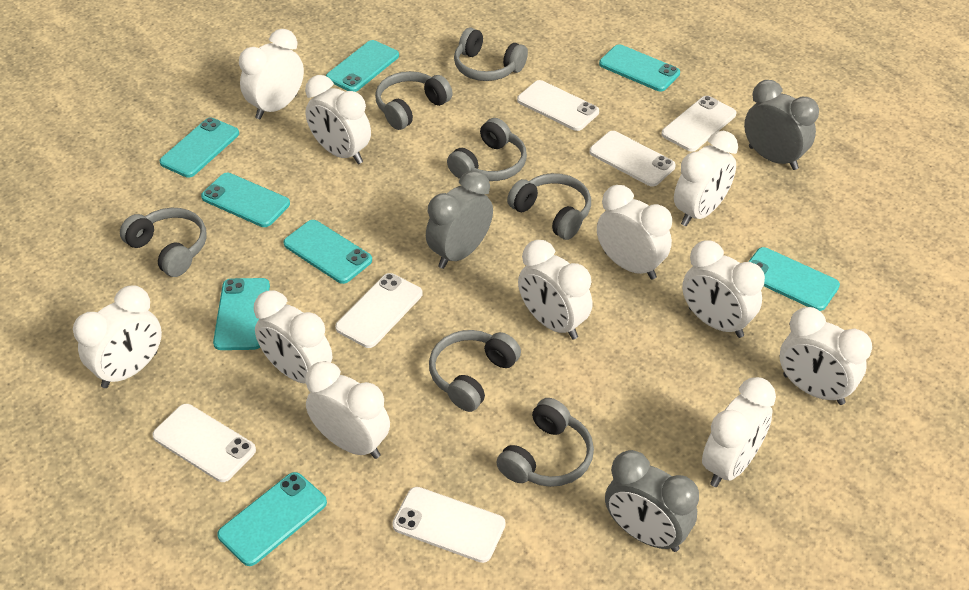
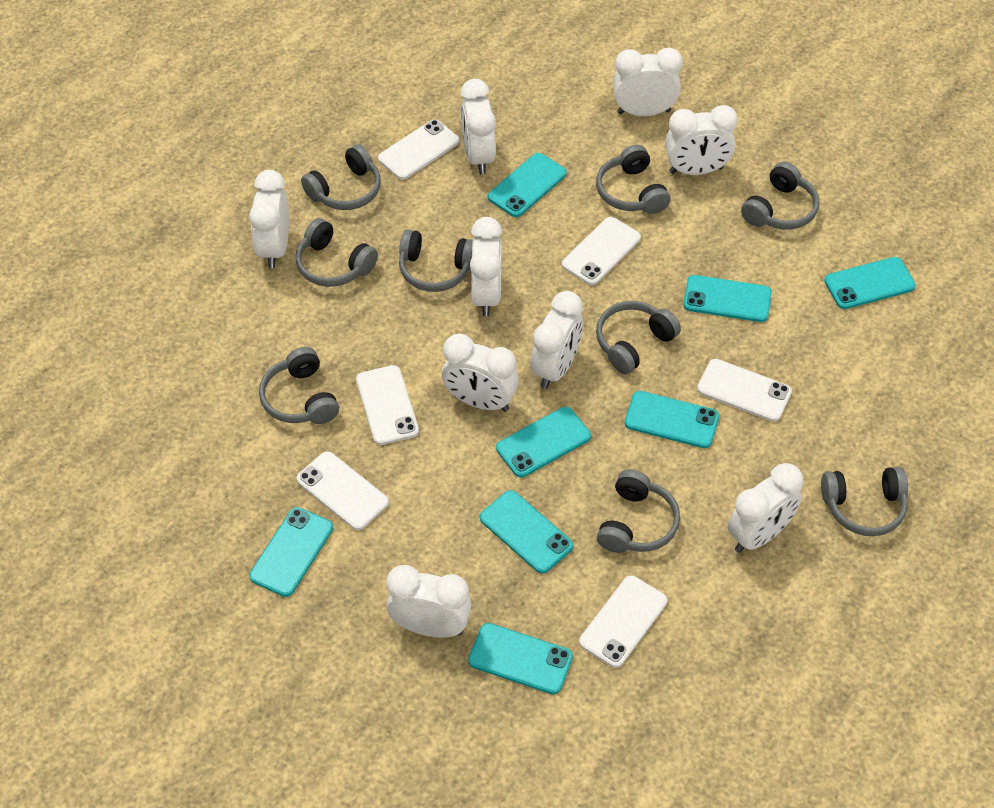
grey clock: 3 -> 0
grey headphones: 7 -> 9
white clock: 11 -> 9

